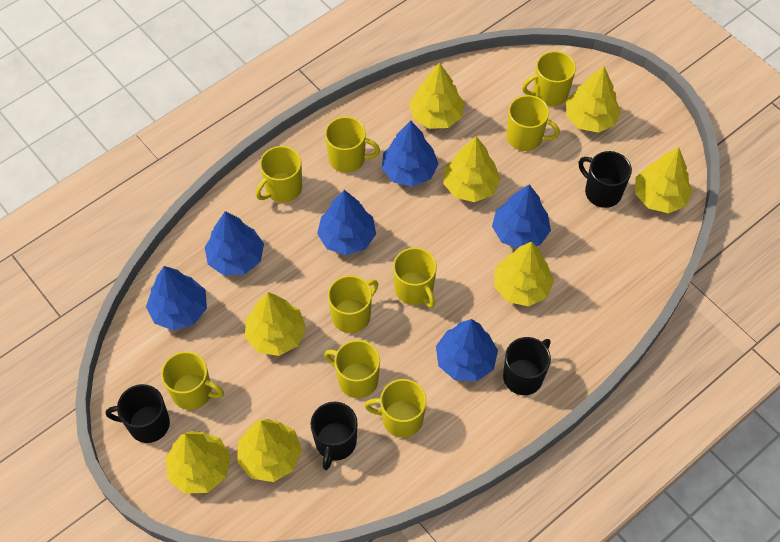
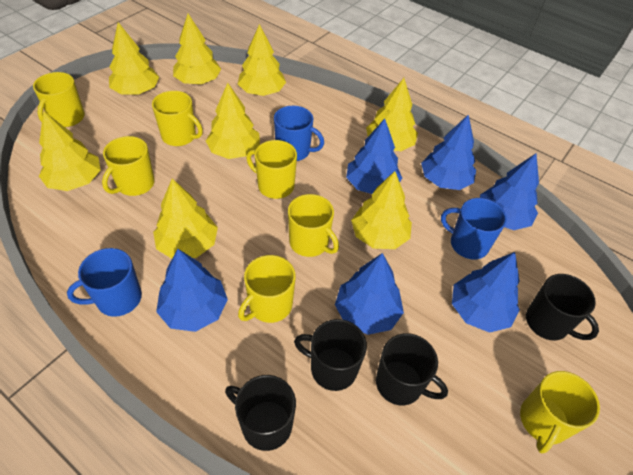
blue mug: 0 -> 3
yellow mug: 9 -> 7

